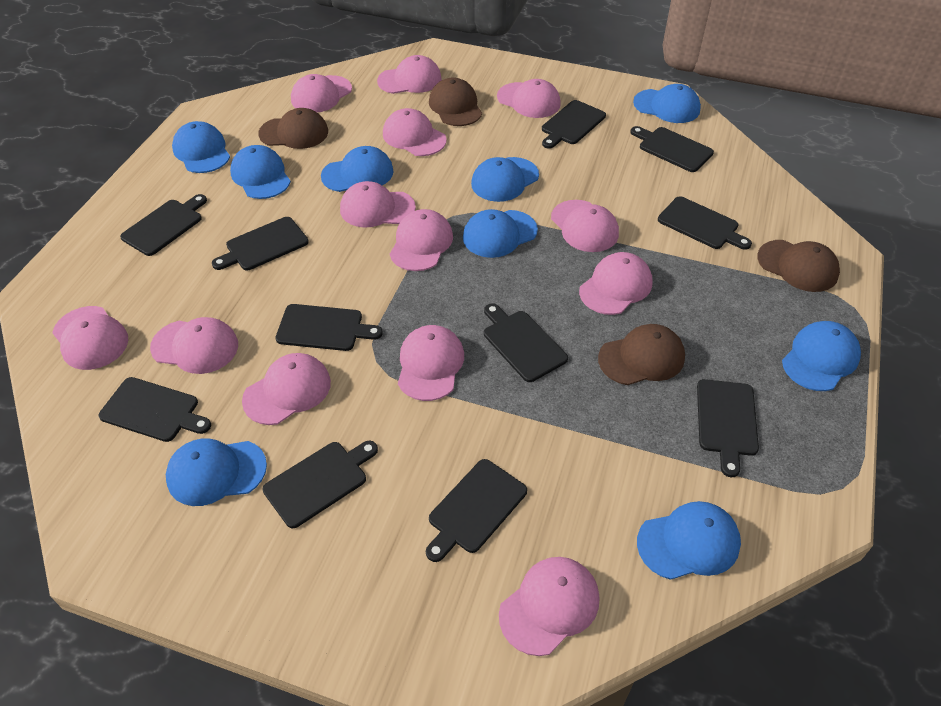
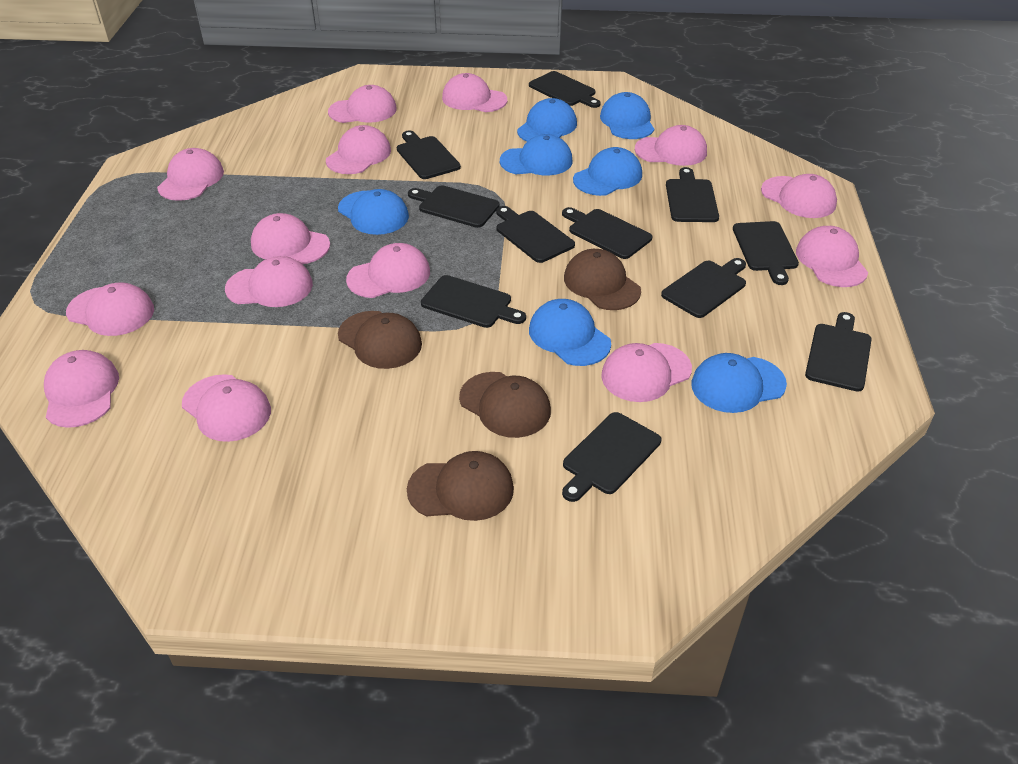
blue cap: 9 -> 7
pink cap: 13 -> 14

